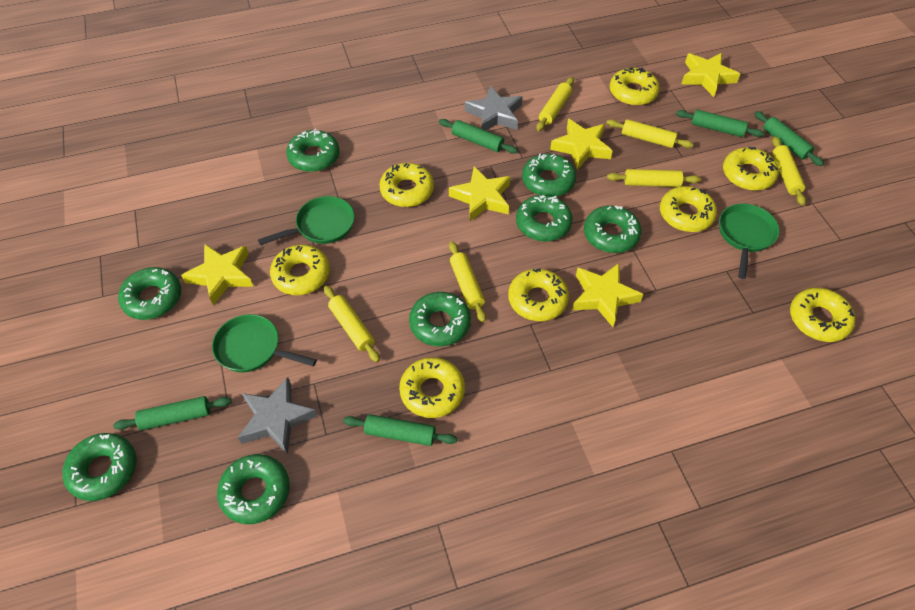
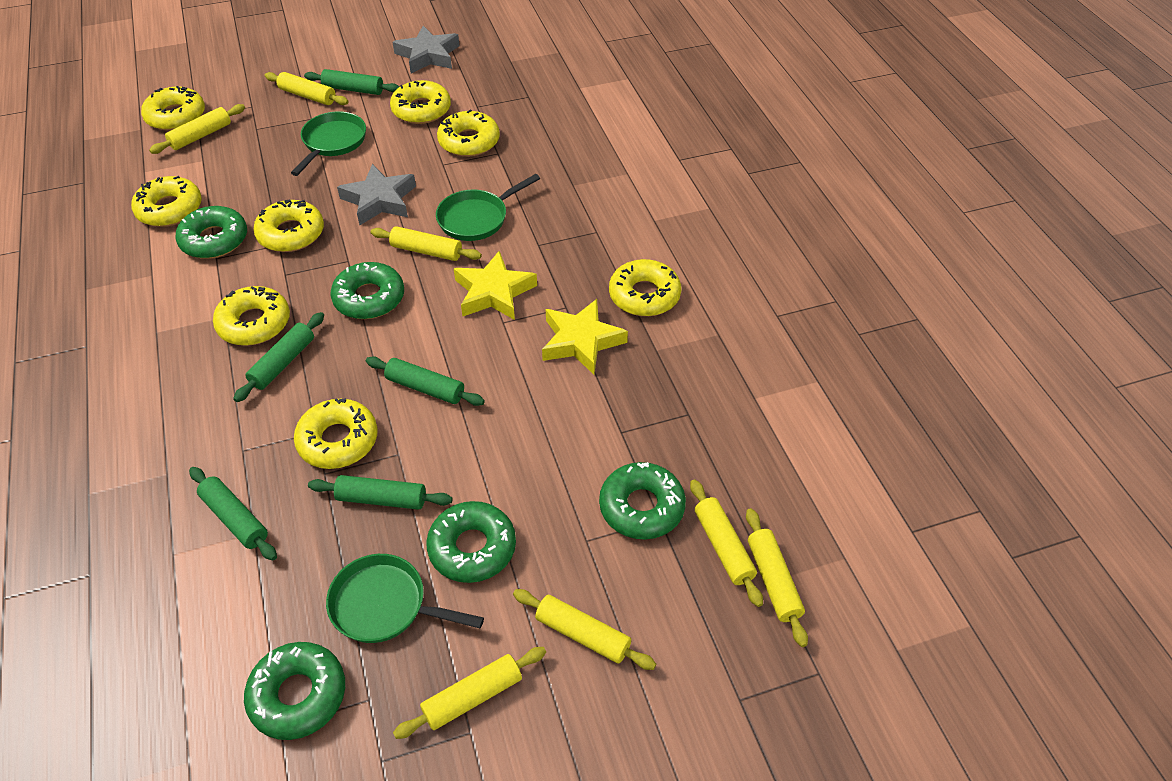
green donut: 8 -> 5
yellow rolling pin: 6 -> 7
yellow star: 5 -> 2

